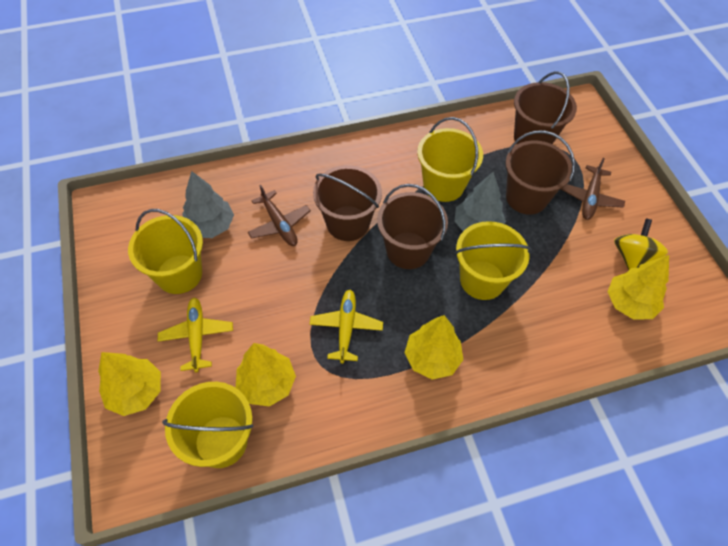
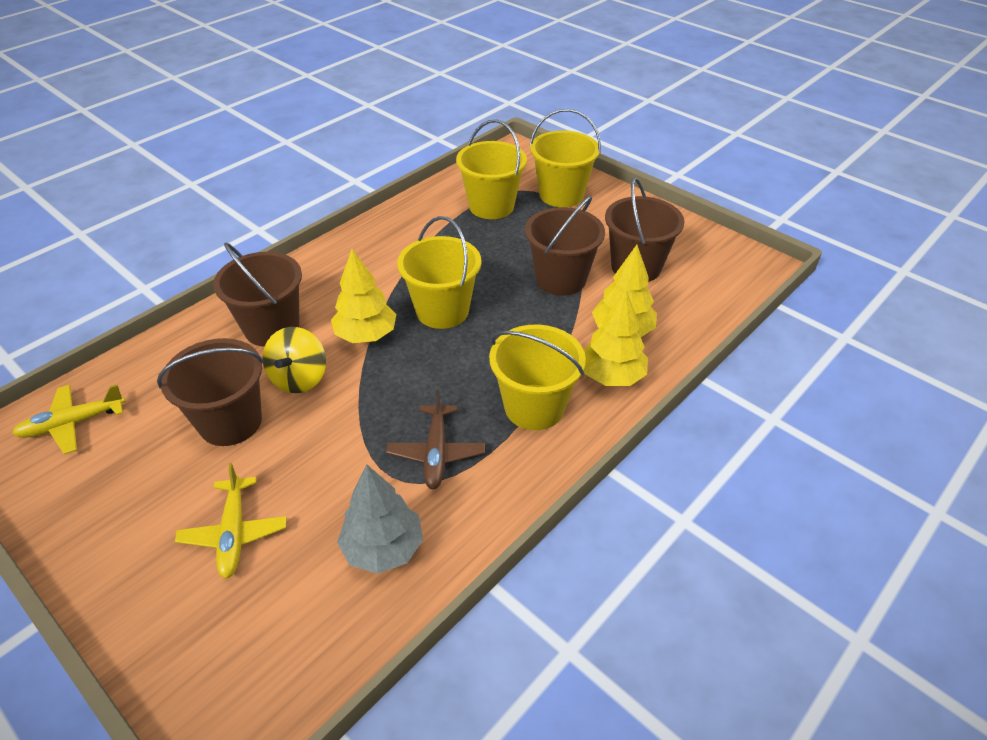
brown plane: 2 -> 1
grey tree: 2 -> 1
yellow tree: 4 -> 3

